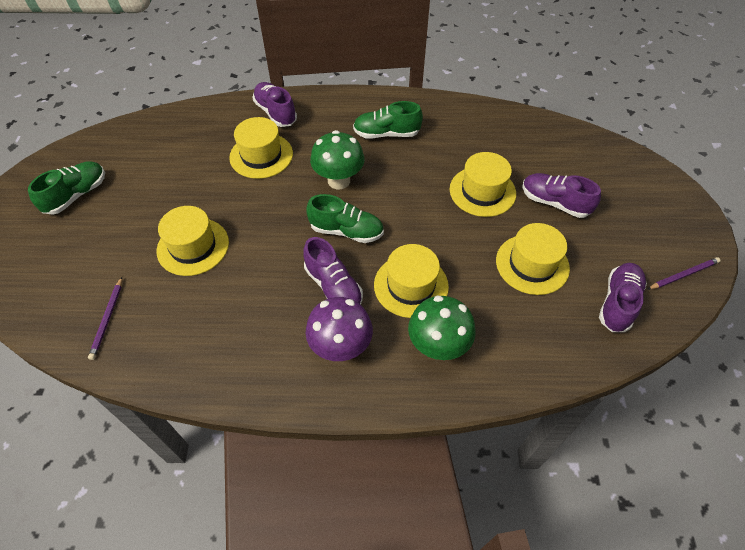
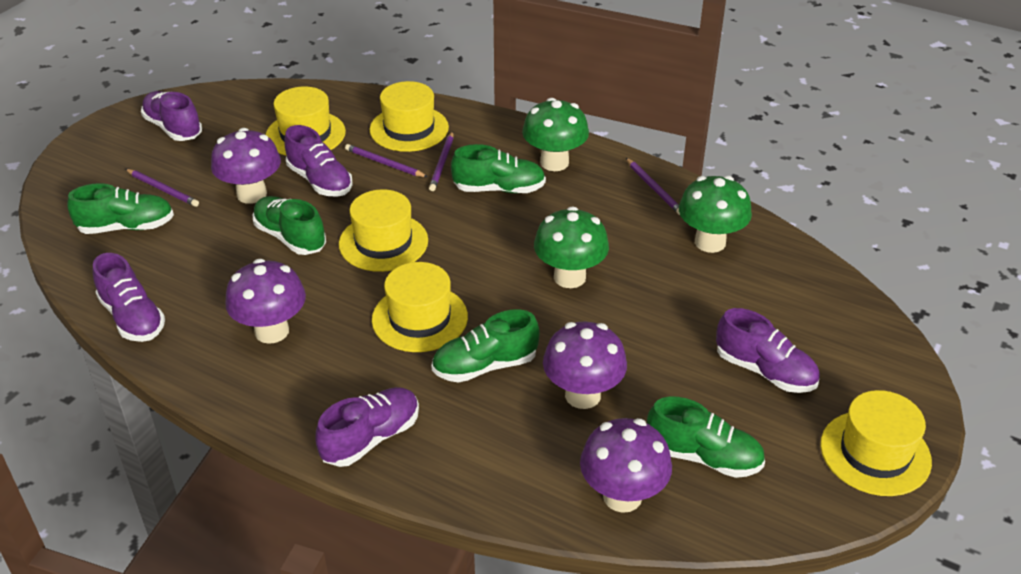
green mushroom: 2 -> 3
green shoe: 3 -> 5
purple mushroom: 1 -> 4
purple pencil: 2 -> 4
purple shoe: 4 -> 5

